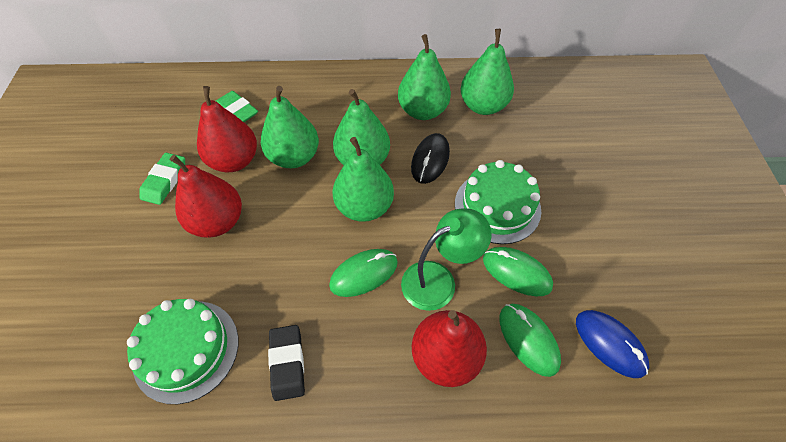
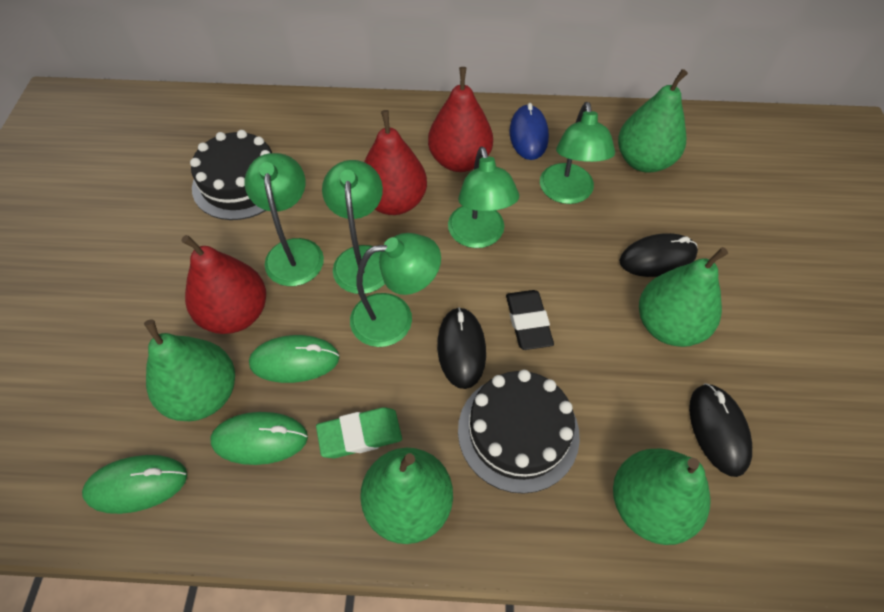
black cake: 0 -> 2
black mouse: 1 -> 3
green cake: 2 -> 0
green eraser: 2 -> 1
green lamp: 1 -> 5

